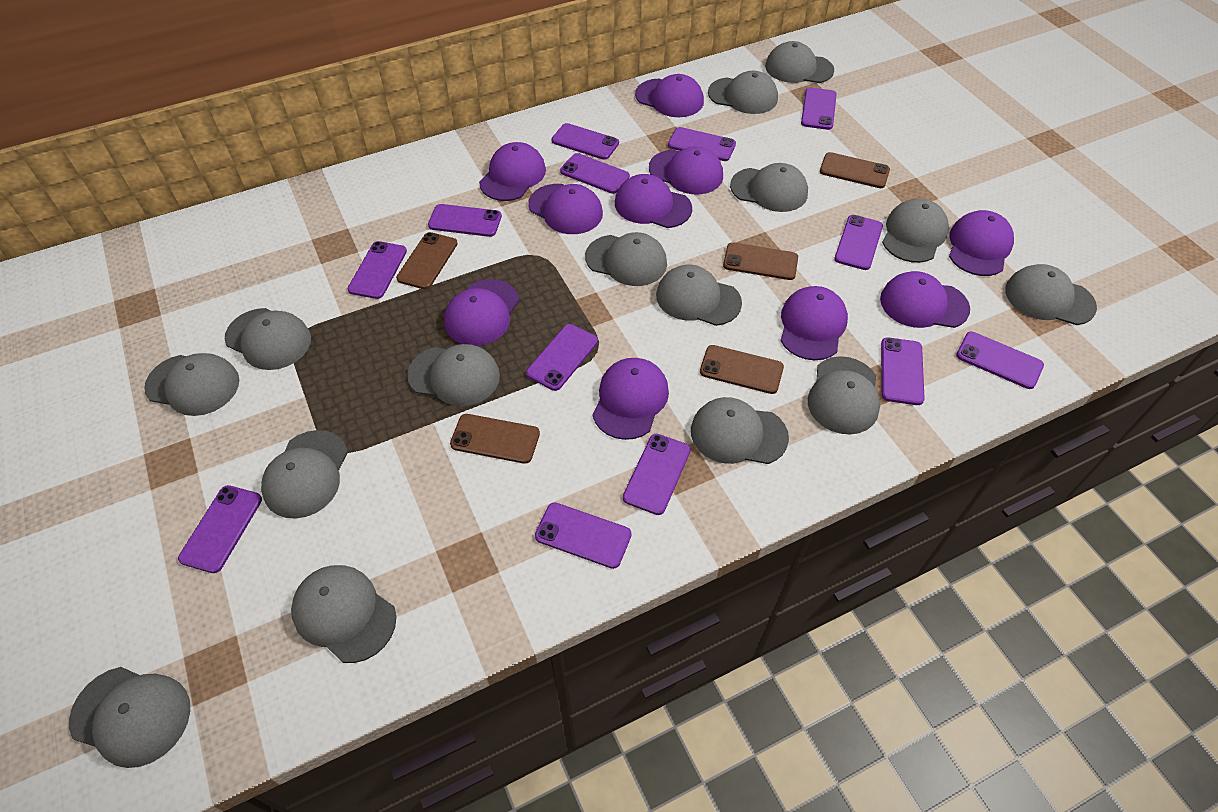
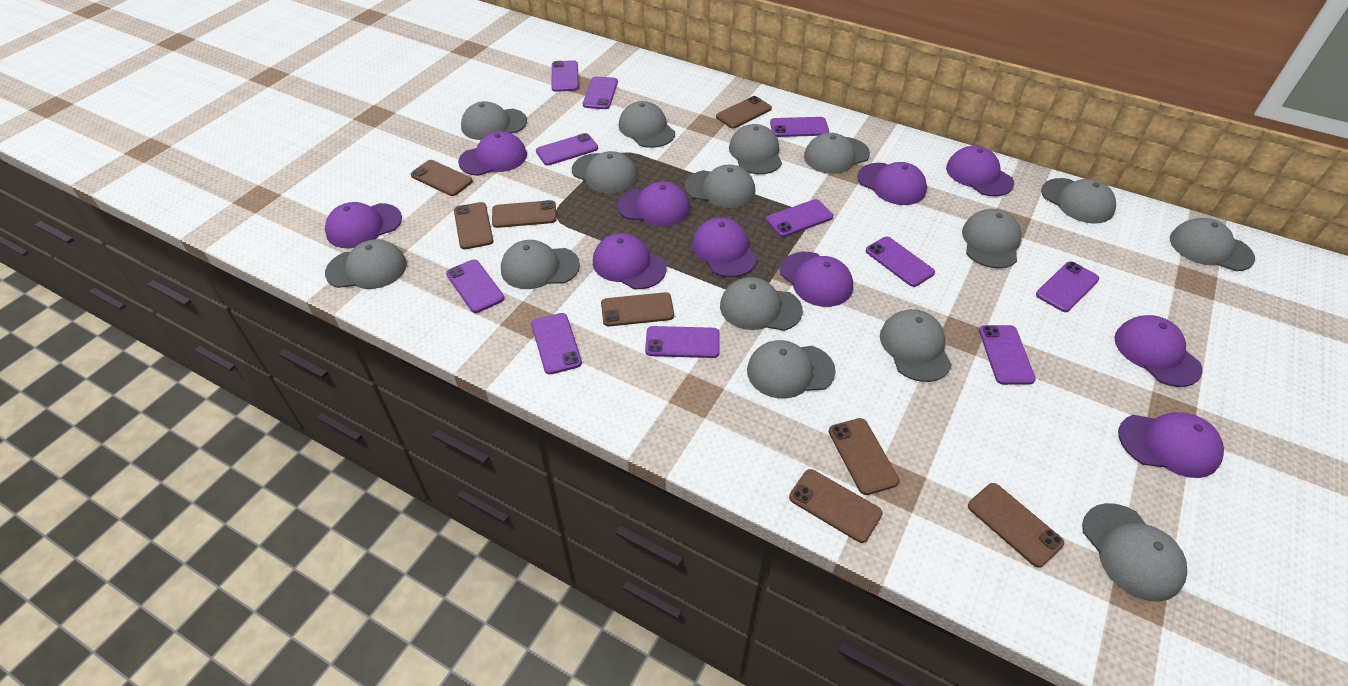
brown phone: 5 -> 8
purple phone: 13 -> 11

